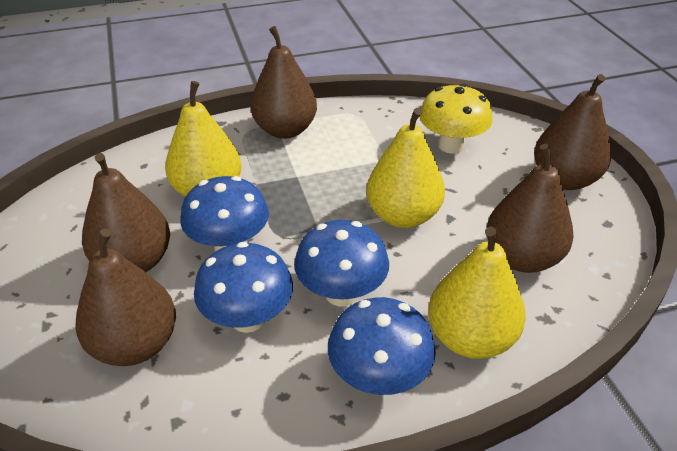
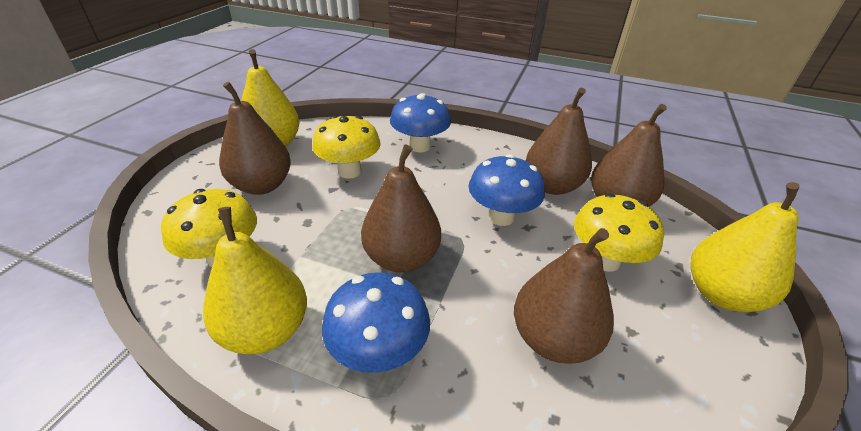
blue mushroom: 4 -> 3
yellow mushroom: 1 -> 3

